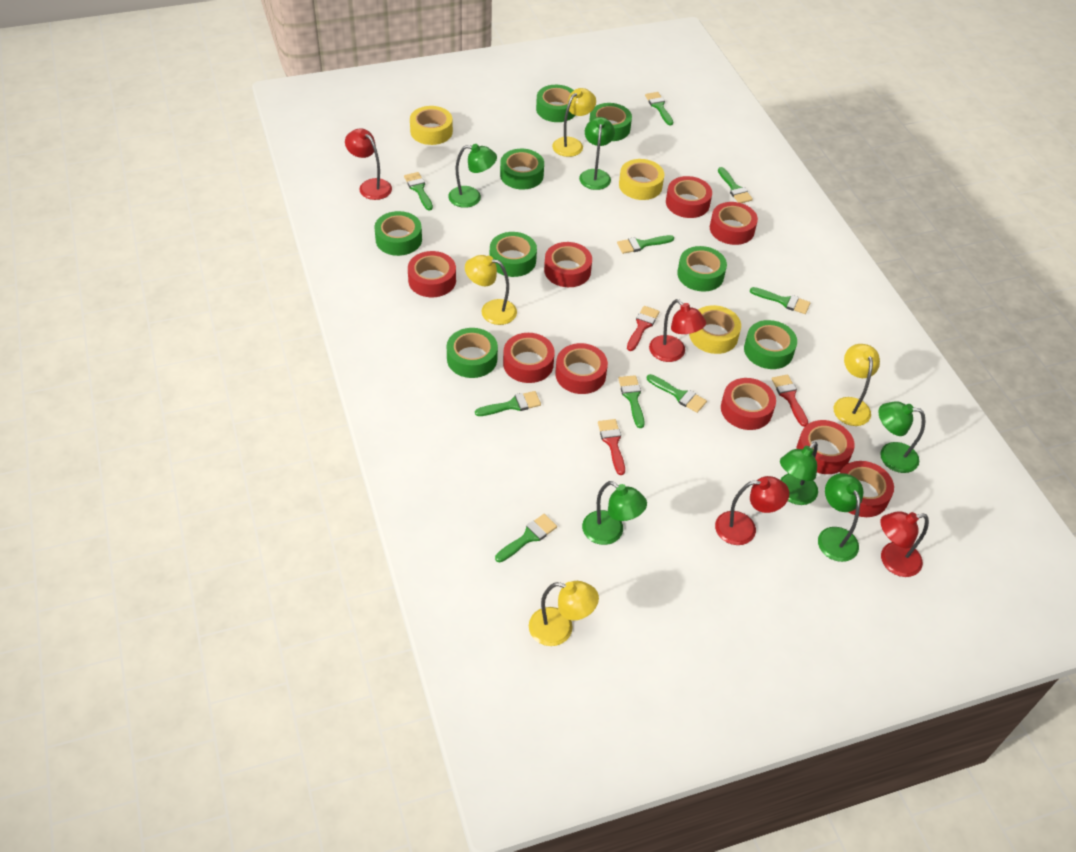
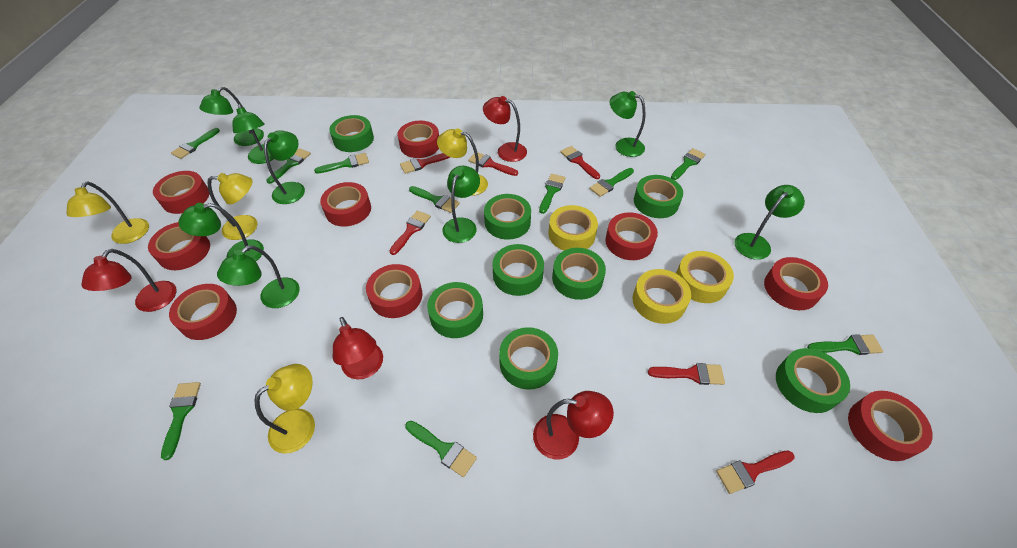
green brush: 9 -> 10
green lamp: 6 -> 8
red brush: 3 -> 6

